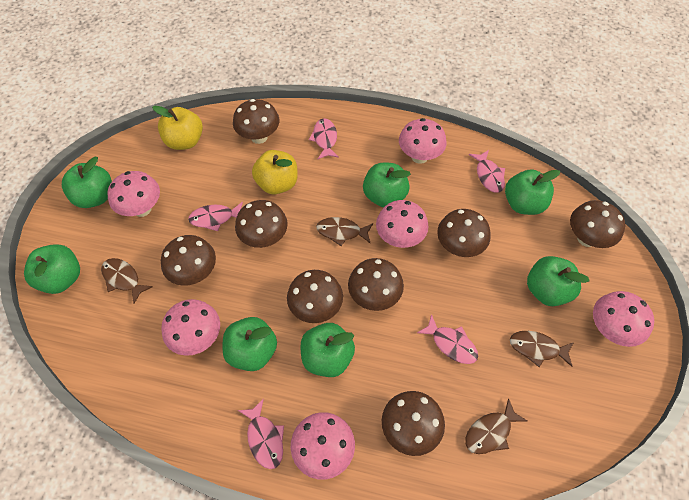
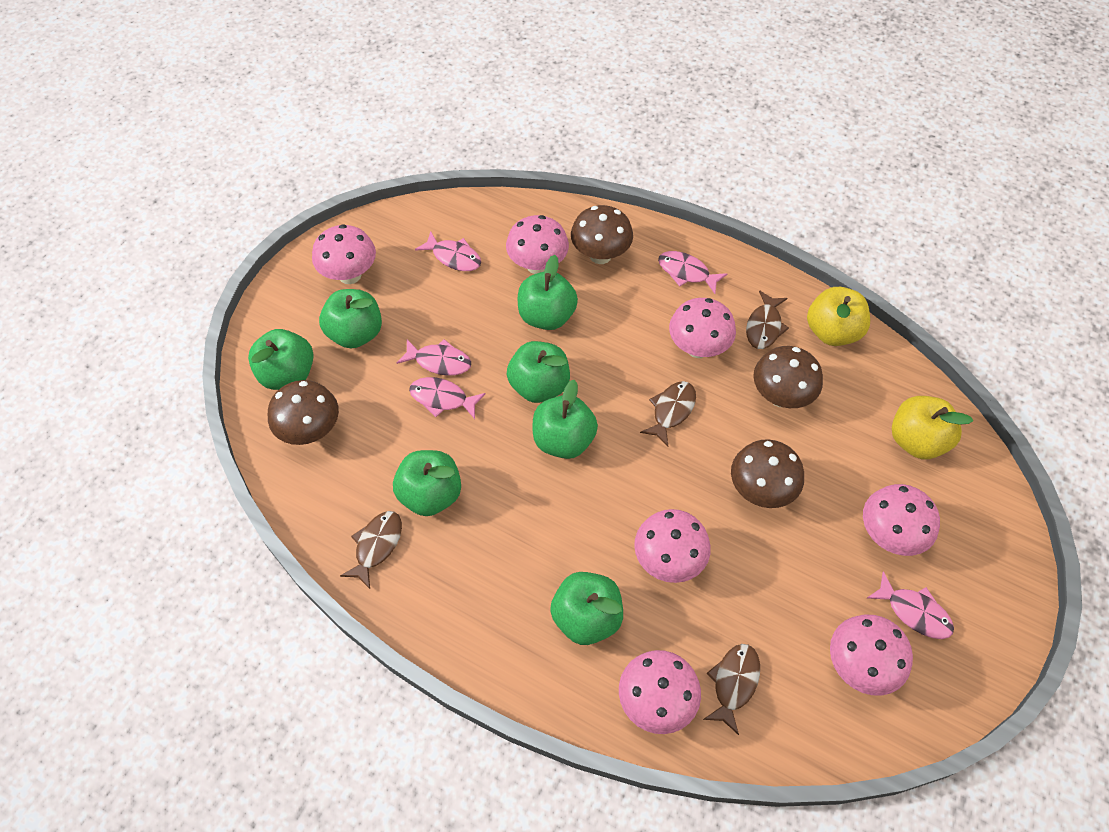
brown mushroom: 8 -> 4
pink mushroom: 6 -> 7

